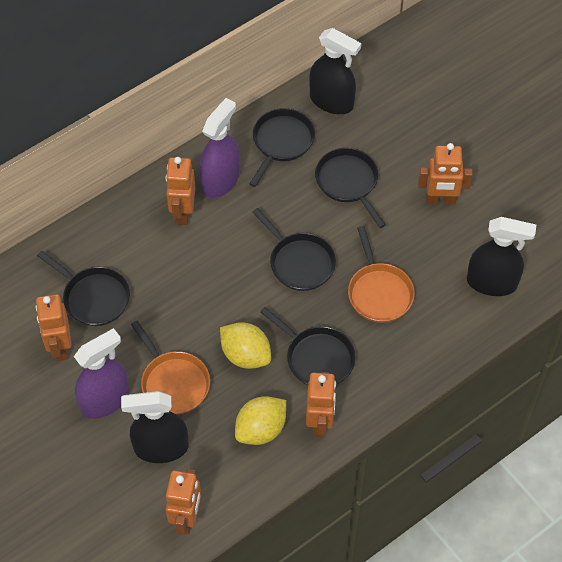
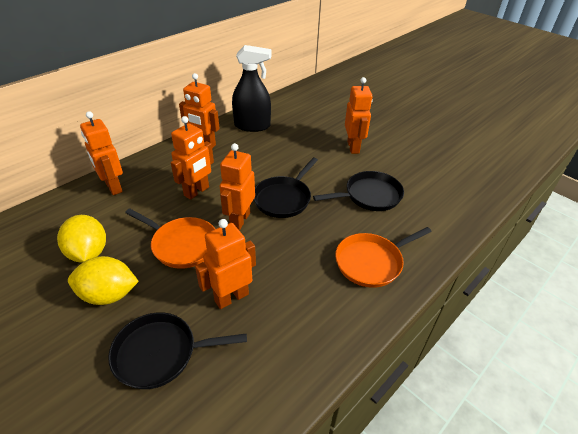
black pan: 5 -> 3
black spray bottle: 3 -> 1
orange robot: 5 -> 6
purple spray bottle: 2 -> 0

